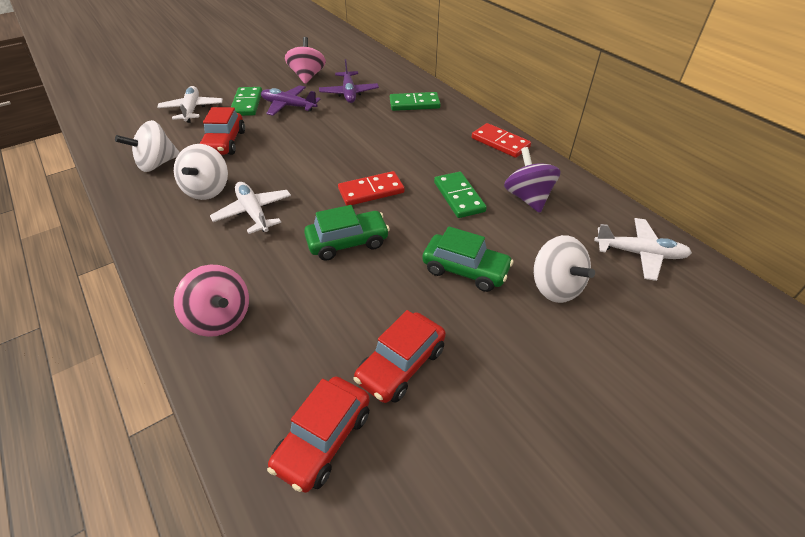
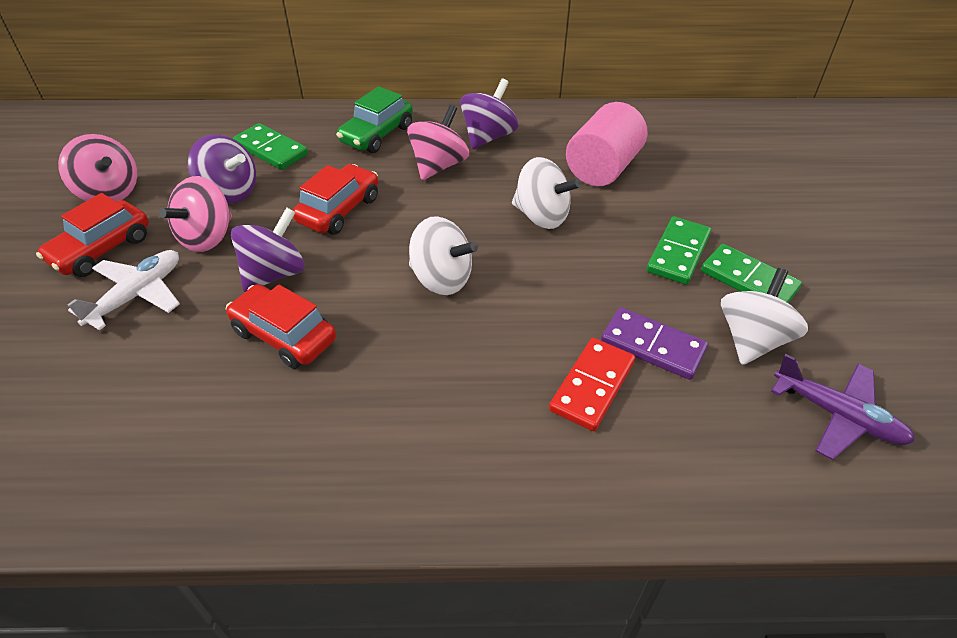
green car: 2 -> 1
pink cylinder: 0 -> 1
pink spinning top: 2 -> 3
purple domino: 0 -> 1
purple plane: 2 -> 1
purple spinning top: 1 -> 3
red domino: 2 -> 1
white plane: 3 -> 1

